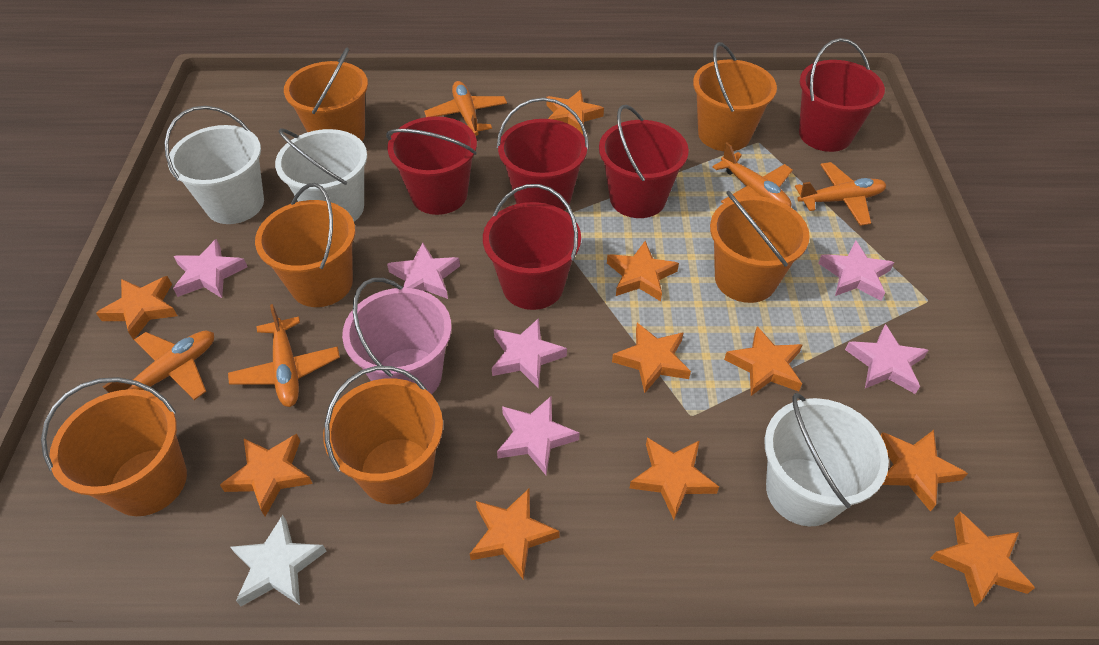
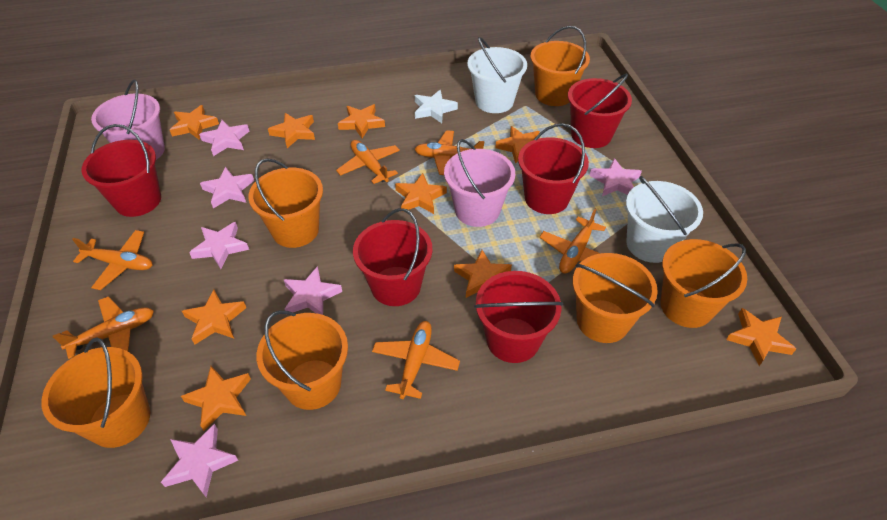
orange plane: 5 -> 6
orange star: 10 -> 9
pink bucket: 1 -> 2
white bucket: 3 -> 2

